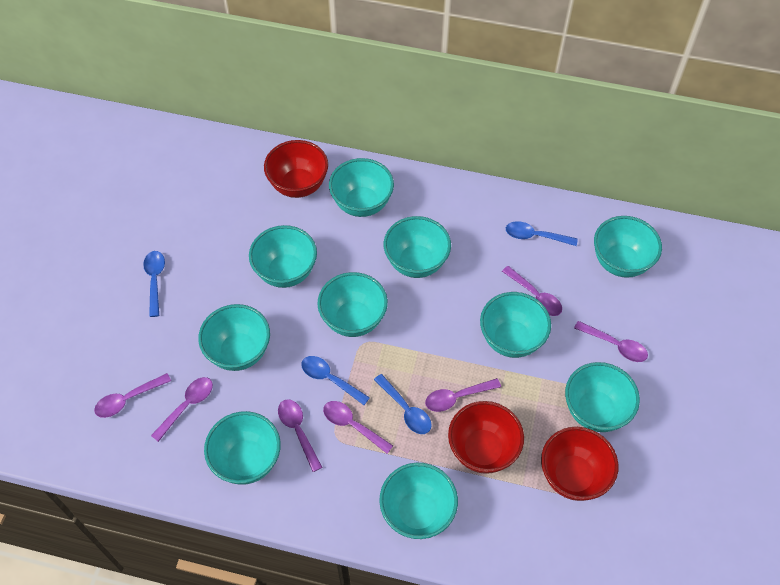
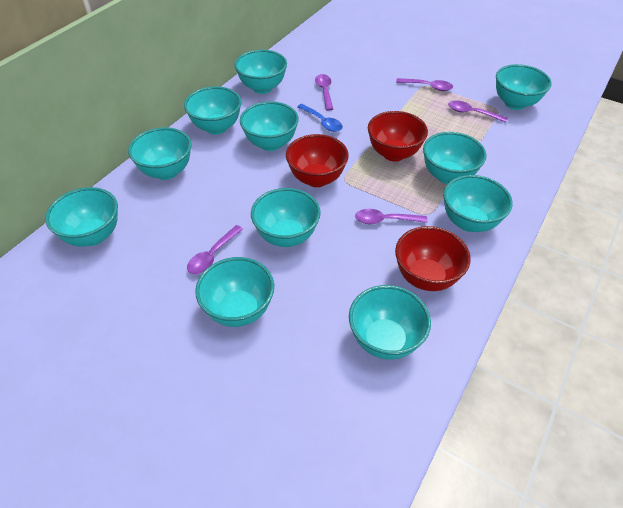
blue spoon: 4 -> 1
purple spoon: 7 -> 5
turquoise bowl: 10 -> 11

